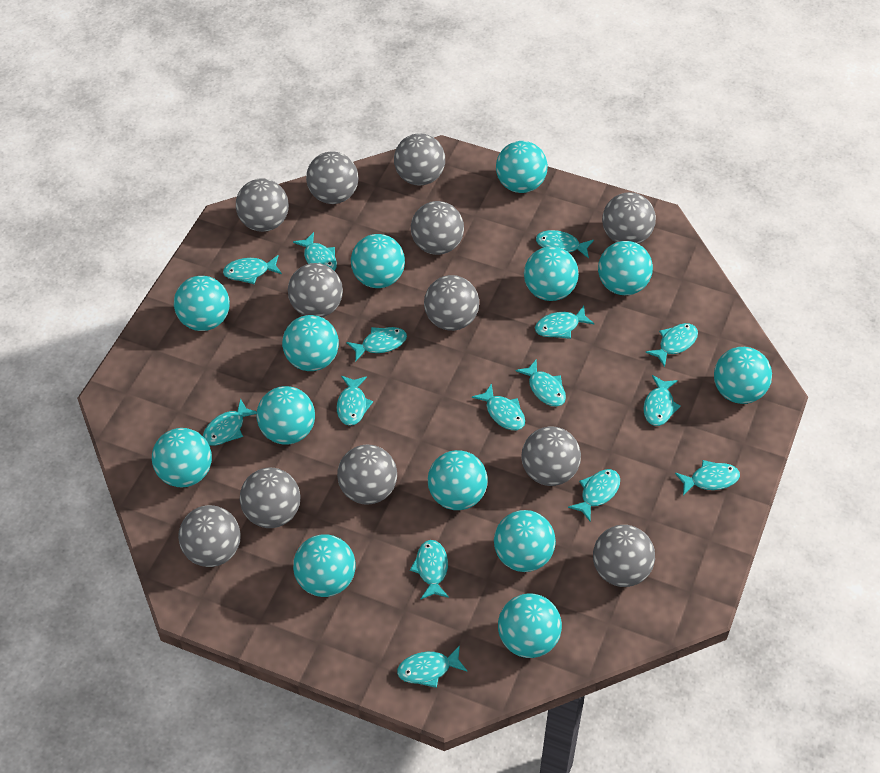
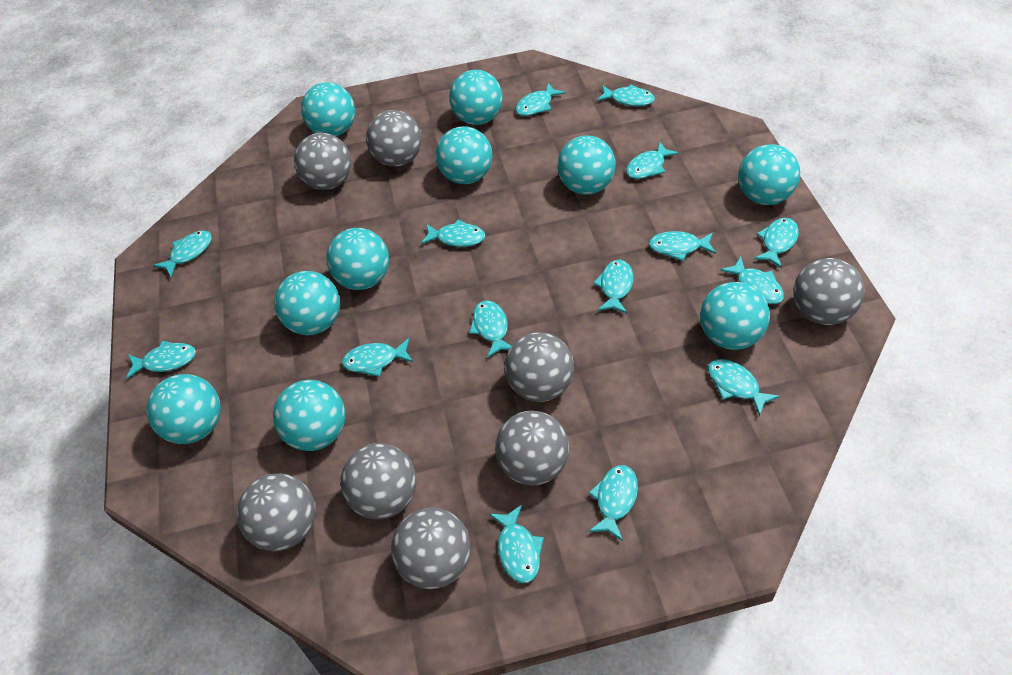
grey ball: 12 -> 8
turquoise ball: 13 -> 10

